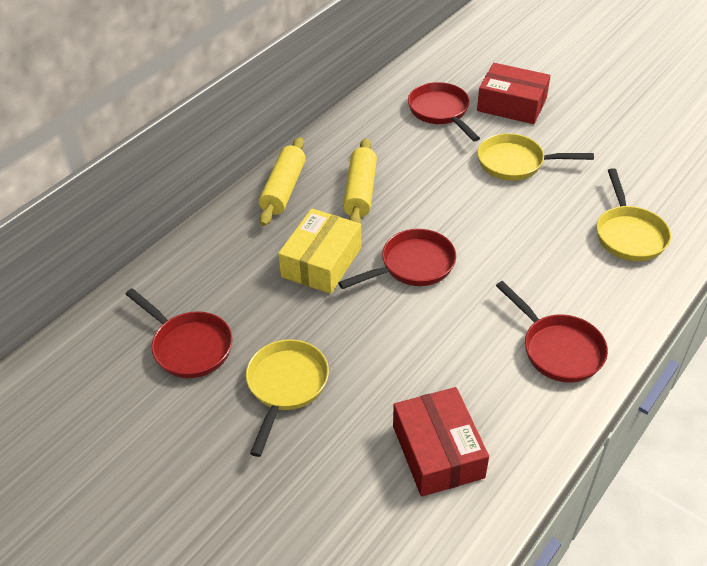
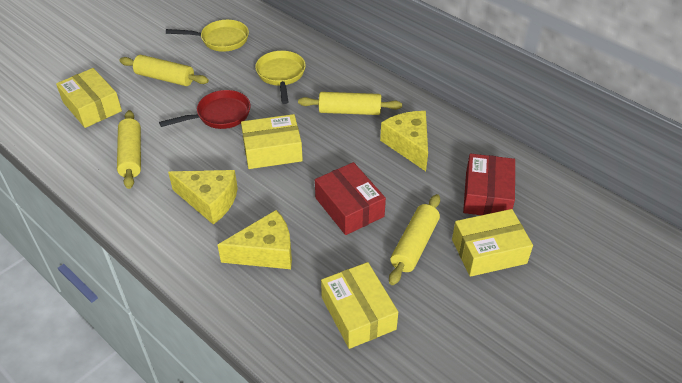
red pan: 4 -> 1
yellow box: 1 -> 4
yellow cheese: 0 -> 3
yellow pan: 3 -> 2
yellow rolling pin: 2 -> 4

